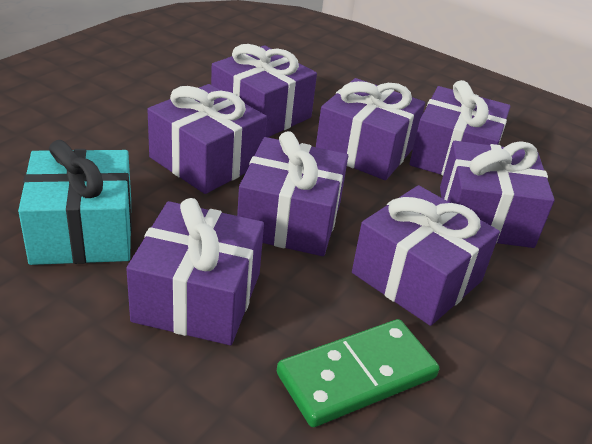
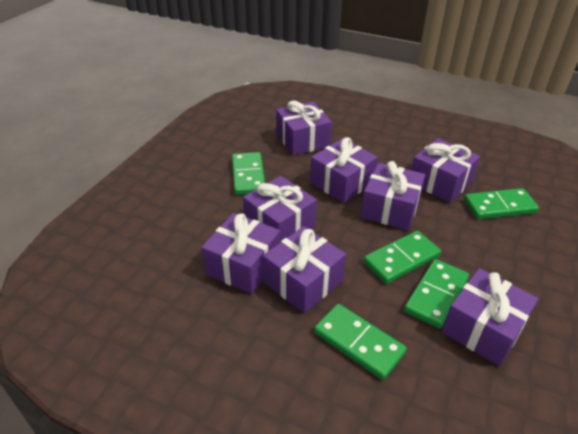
green domino: 1 -> 5
turquoise gift: 1 -> 0

